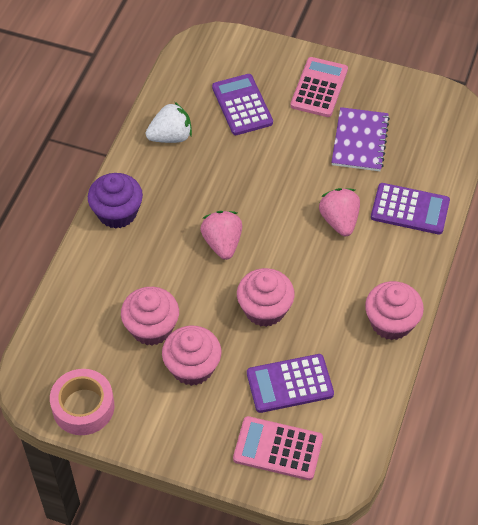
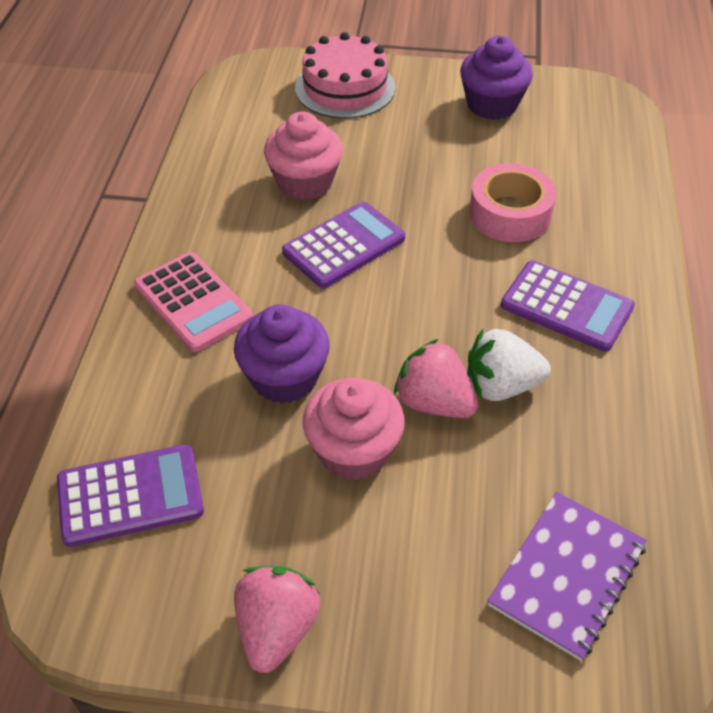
pink cake: 0 -> 1
pink calculator: 2 -> 1
pink cupcake: 4 -> 2
purple cupcake: 1 -> 2

